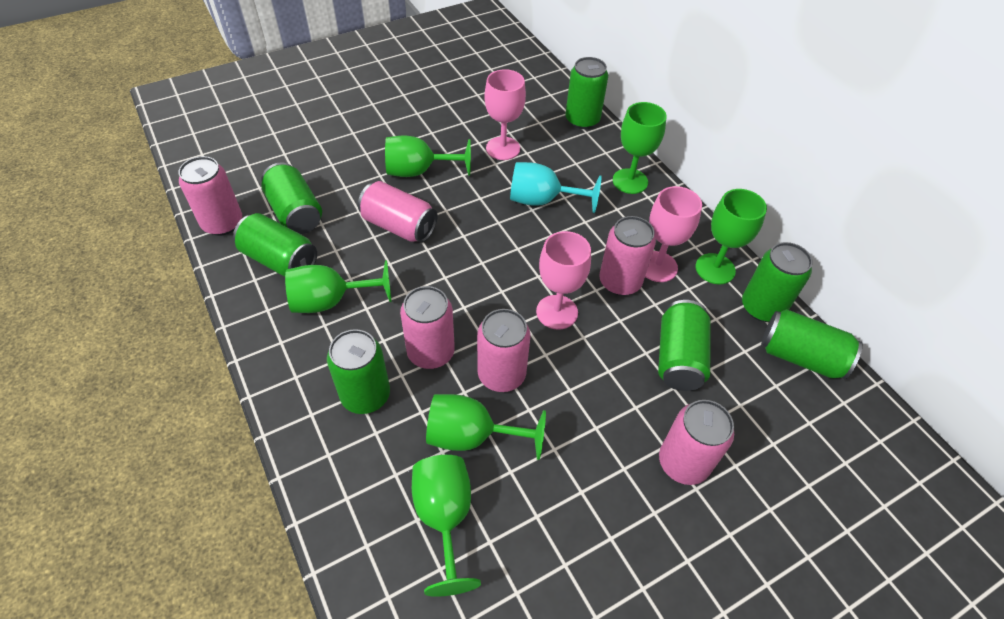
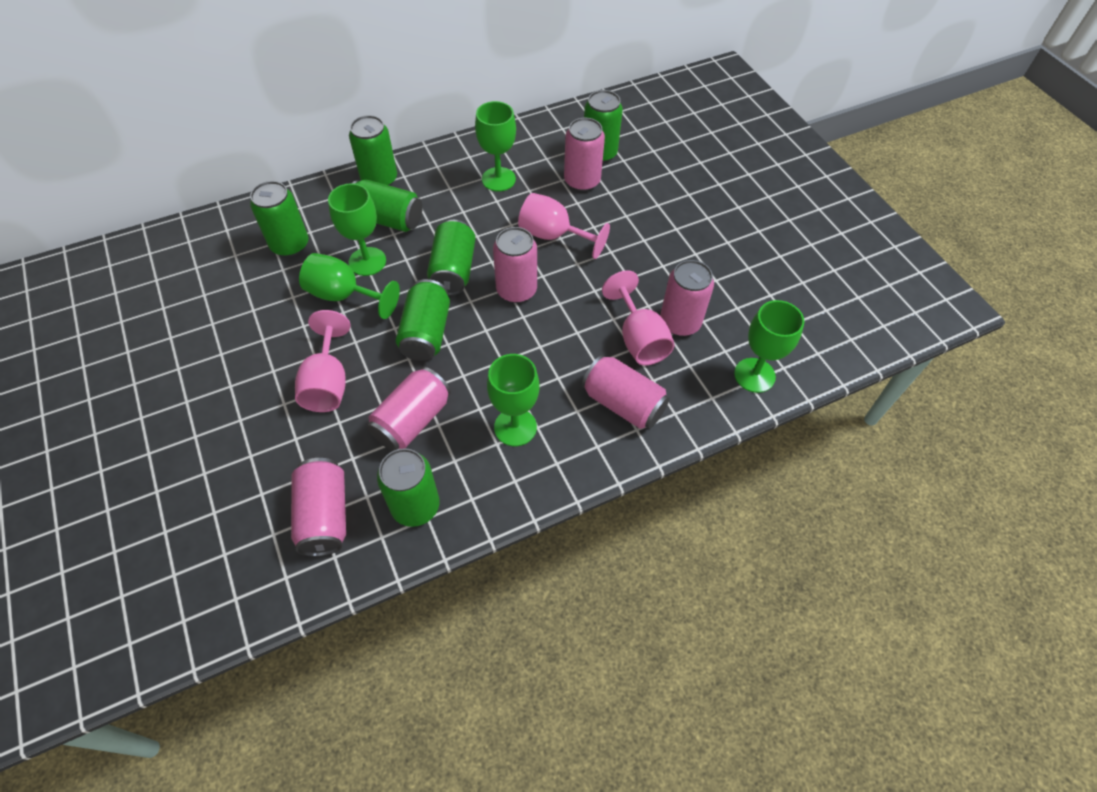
green goblet: 6 -> 5
turquoise goblet: 1 -> 0

